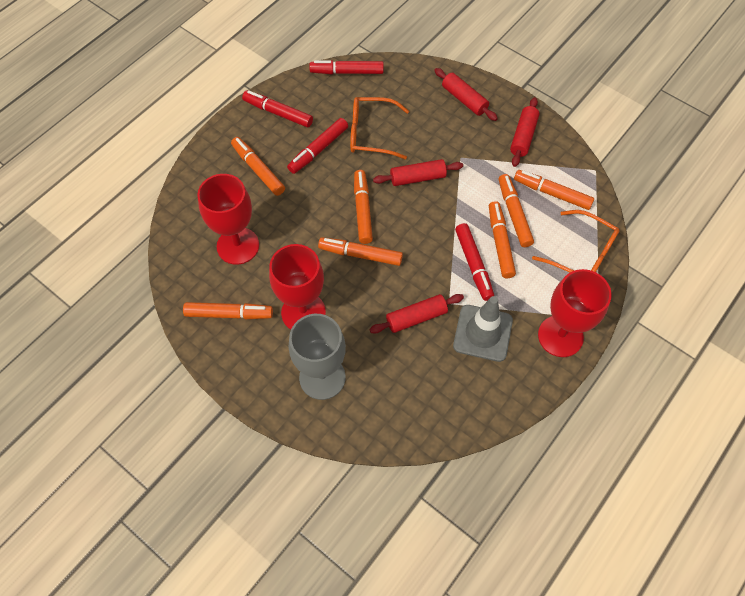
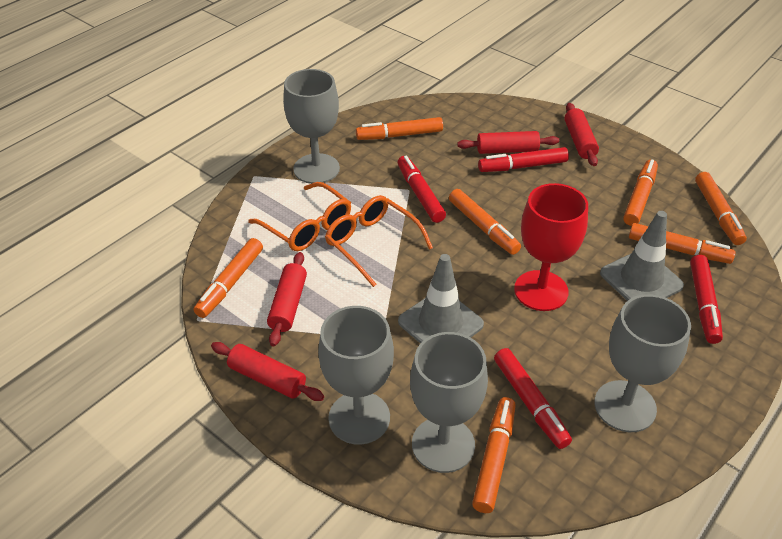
grey goblet: 1 -> 4
grey traffic cone: 1 -> 2
red goblet: 3 -> 1

